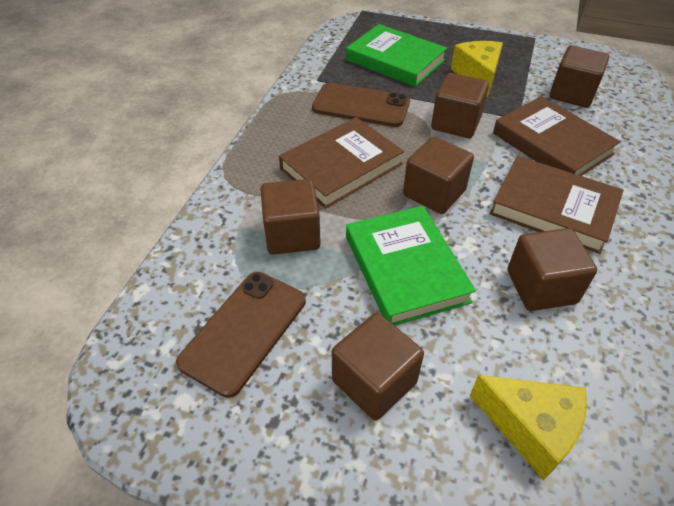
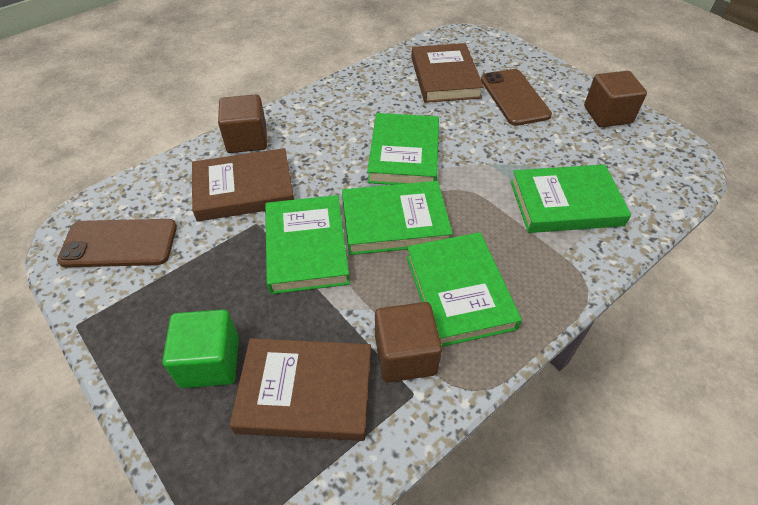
brown cube: 6 -> 3
green book: 2 -> 5
green cube: 0 -> 1
yellow cheese: 2 -> 0

